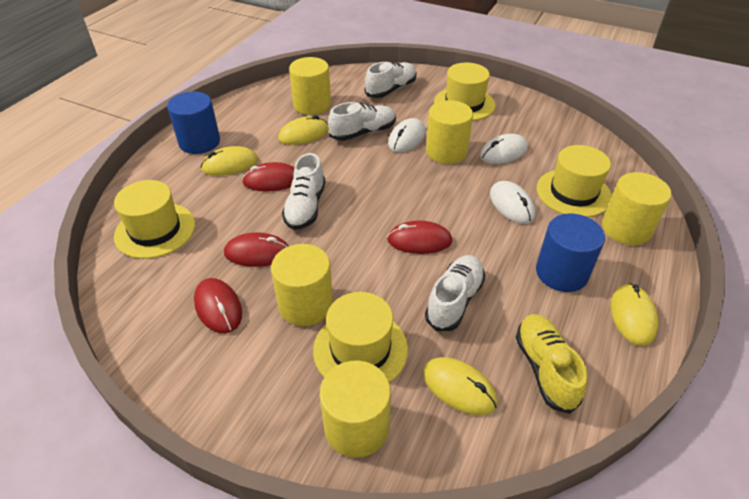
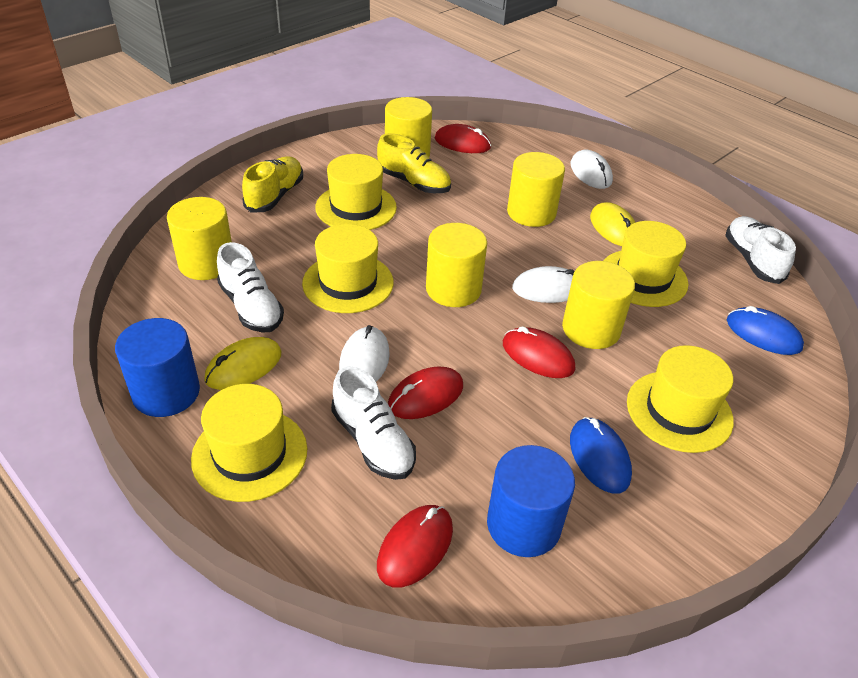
blue mouse: 0 -> 2
white shoe: 4 -> 3
yellow hat: 4 -> 5
yellow mouse: 4 -> 2
yellow shoe: 1 -> 2

